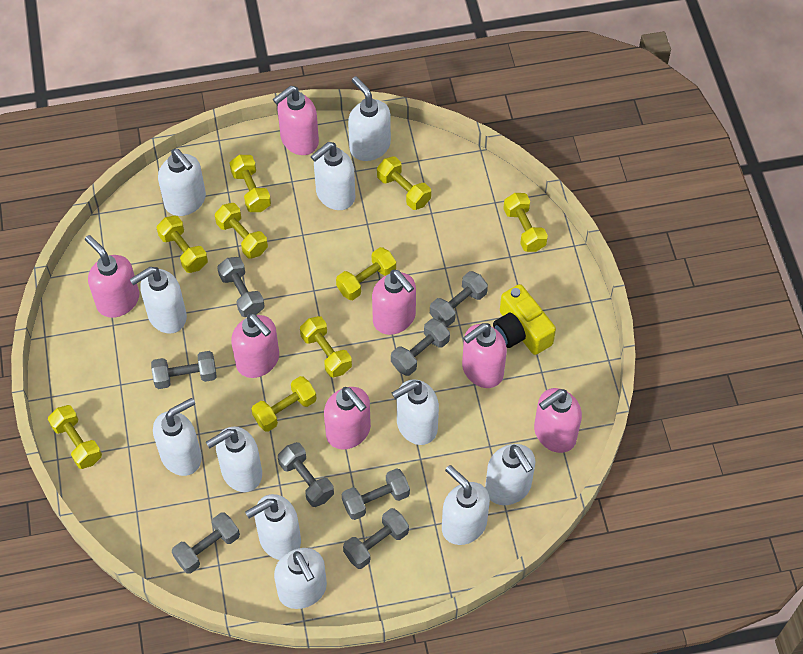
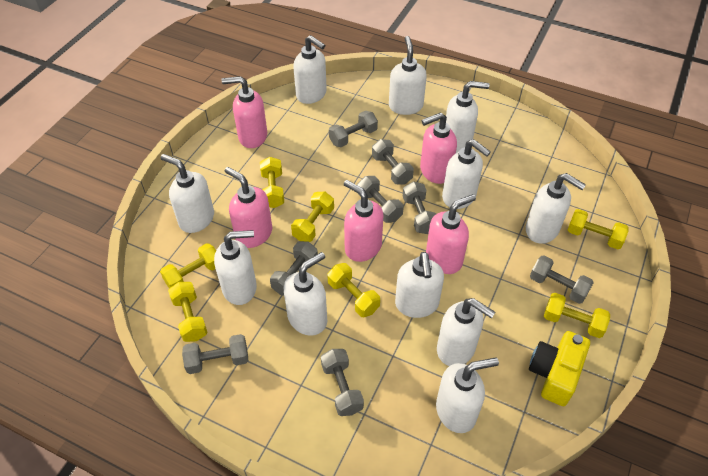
pink soap dispenser: 7 -> 5
yellow dumbbell: 9 -> 7

